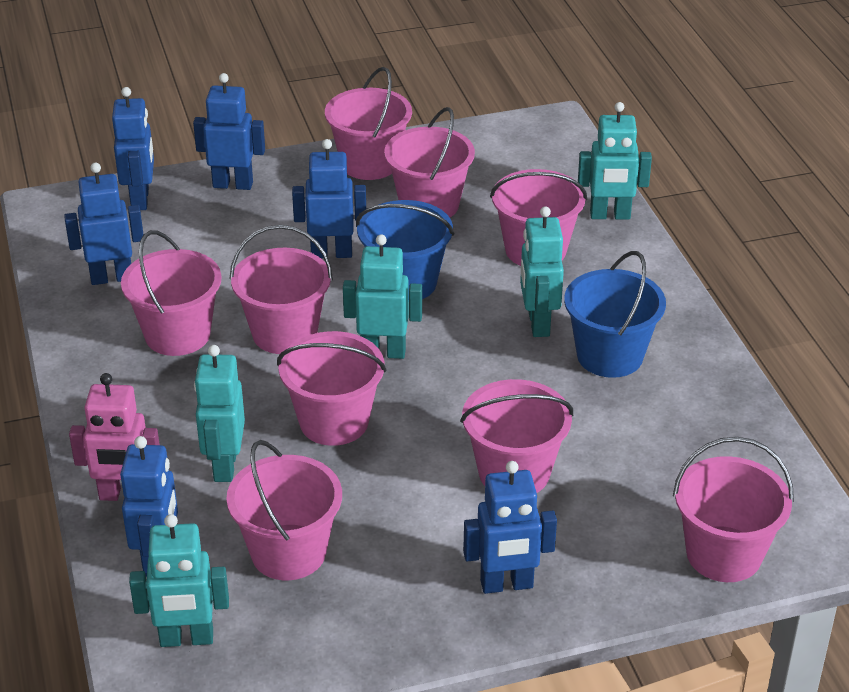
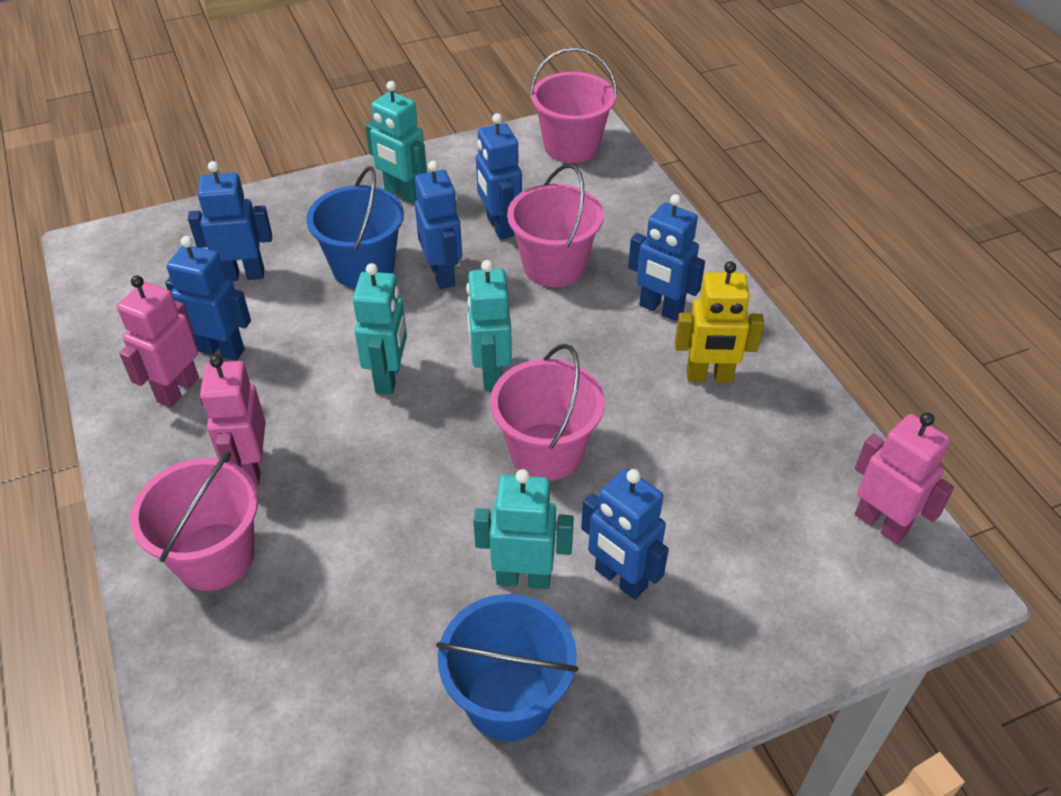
pink bucket: 9 -> 4
pink robot: 1 -> 3
turquoise robot: 5 -> 4
yellow robot: 0 -> 1

